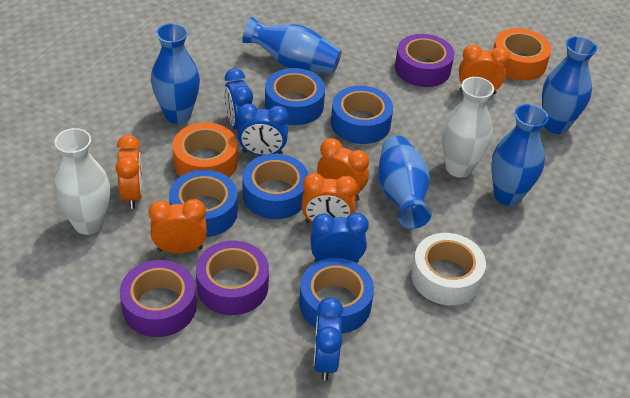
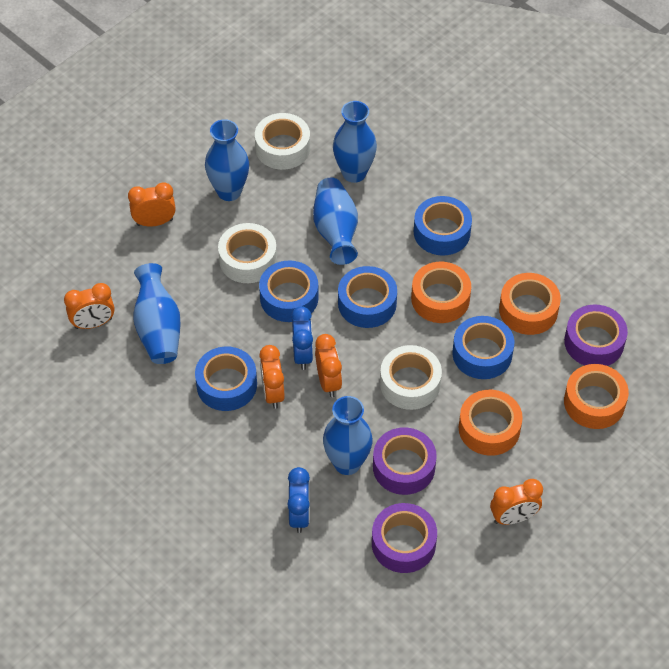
blue clock: 4 -> 2
orange tape: 2 -> 4
white tape: 1 -> 3
white vase: 2 -> 0

